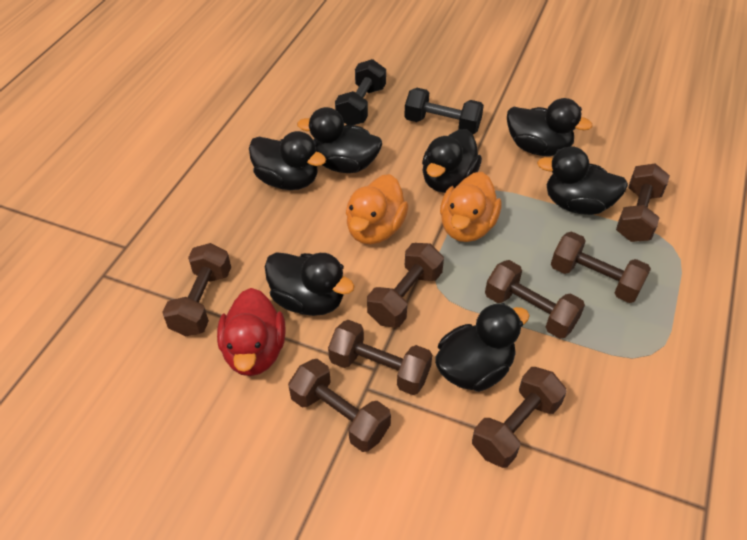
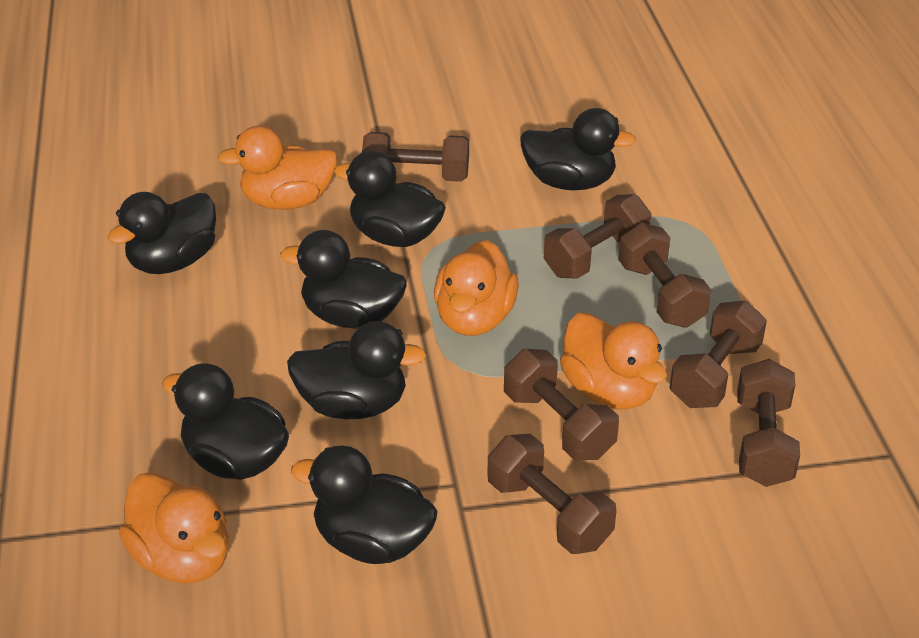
black dumbbell: 2 -> 0
brown dumbbell: 8 -> 7
orange duck: 2 -> 4
red duck: 1 -> 0

